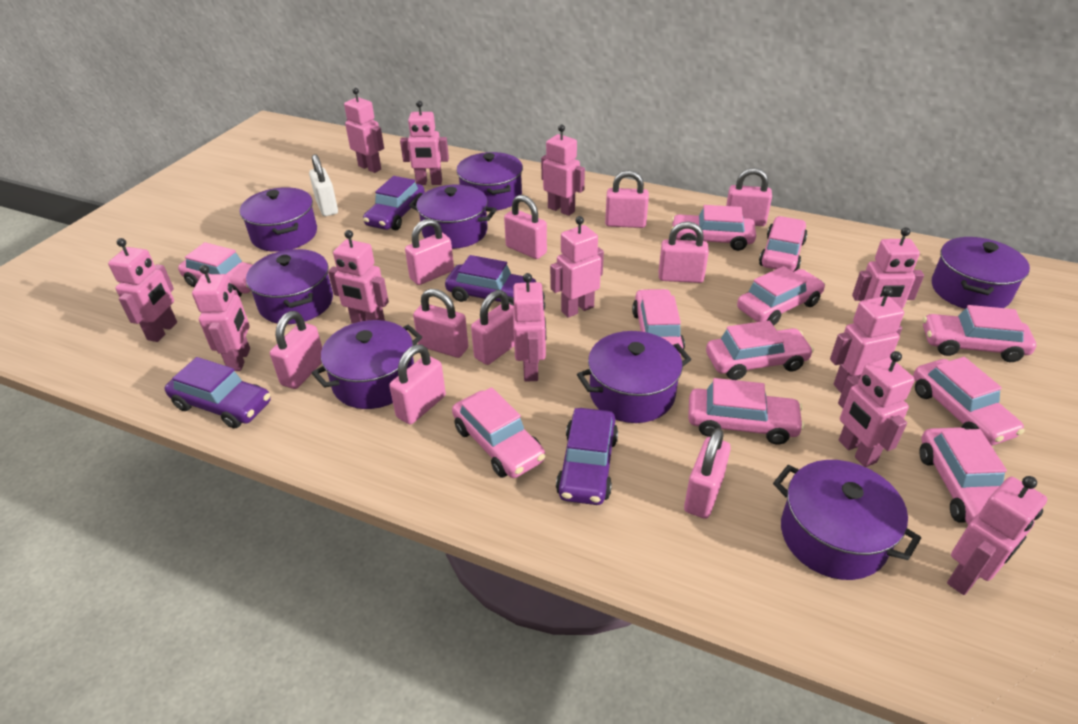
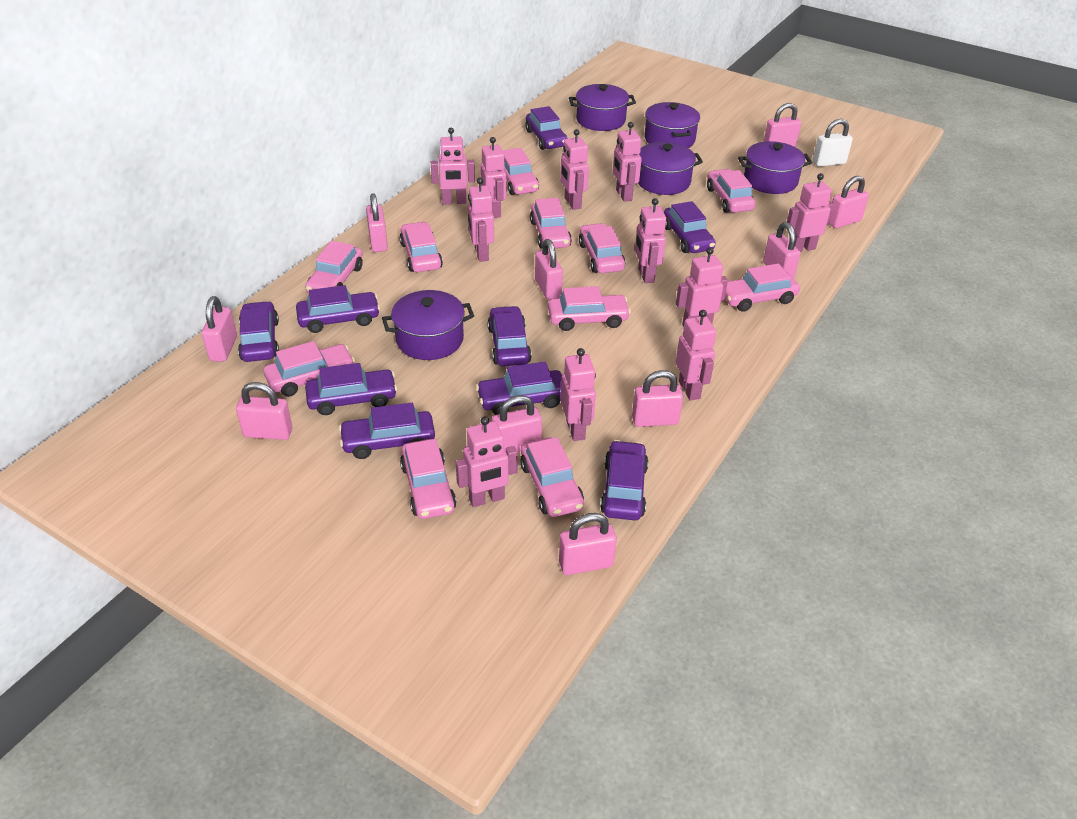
pink robot: 12 -> 11
purple car: 4 -> 9
purple pot: 8 -> 5

